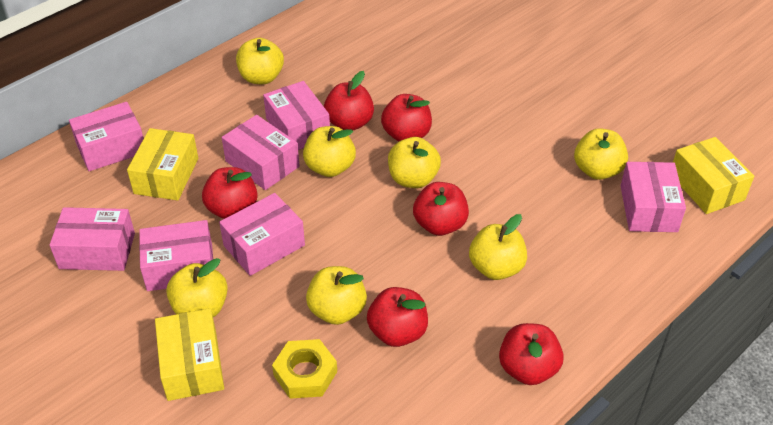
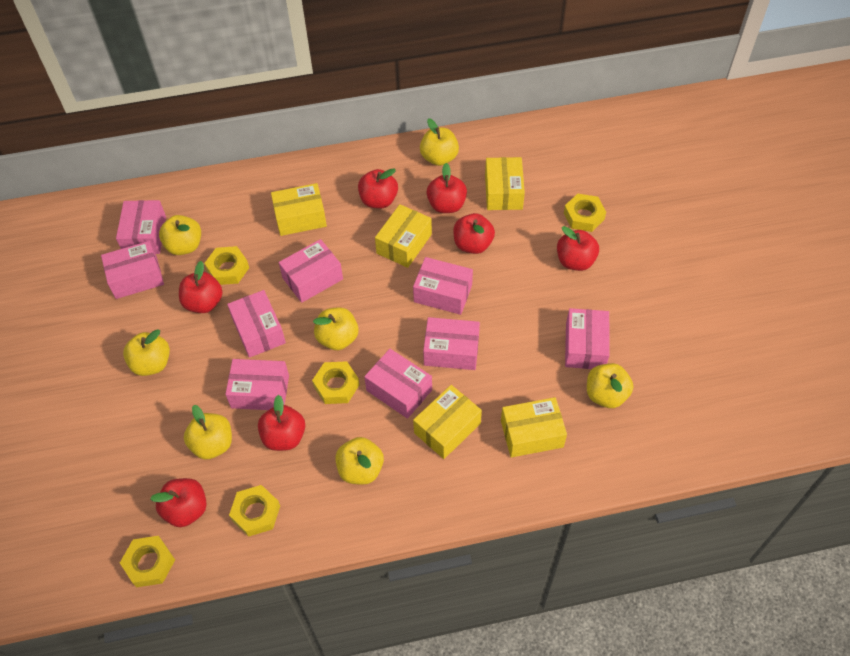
pink box: 7 -> 9
red apple: 6 -> 7
yellow box: 3 -> 5
yellow nut: 1 -> 5

